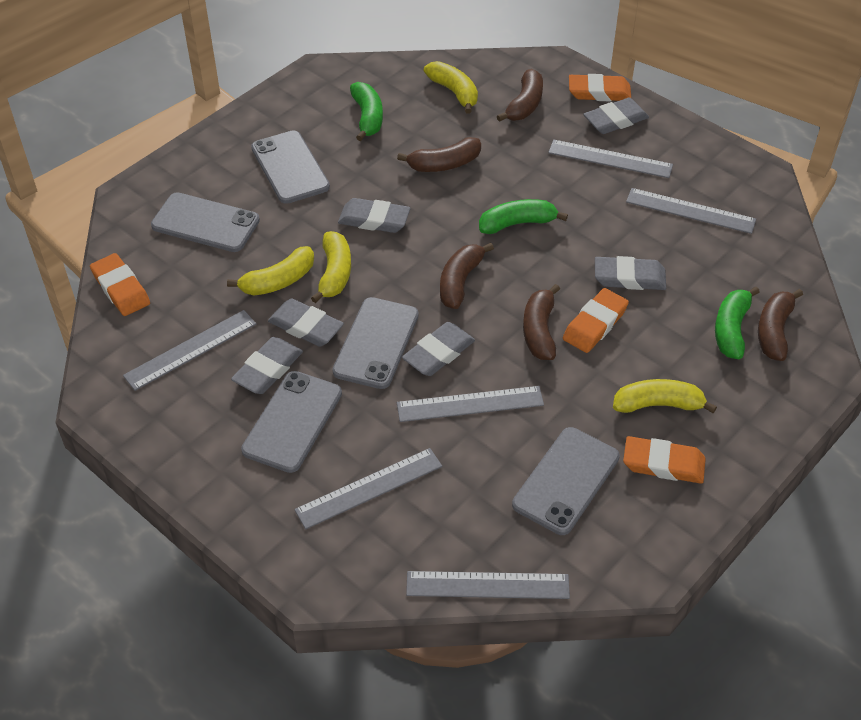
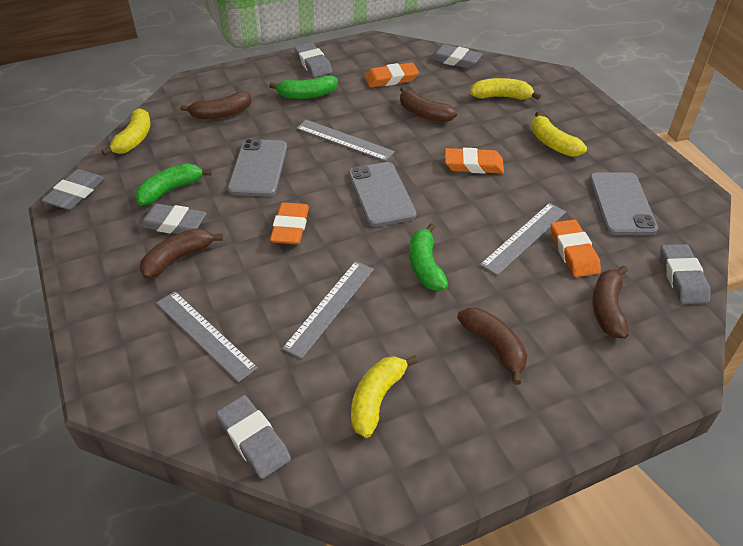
grey phone: 5 -> 3
grey ruler: 6 -> 4

